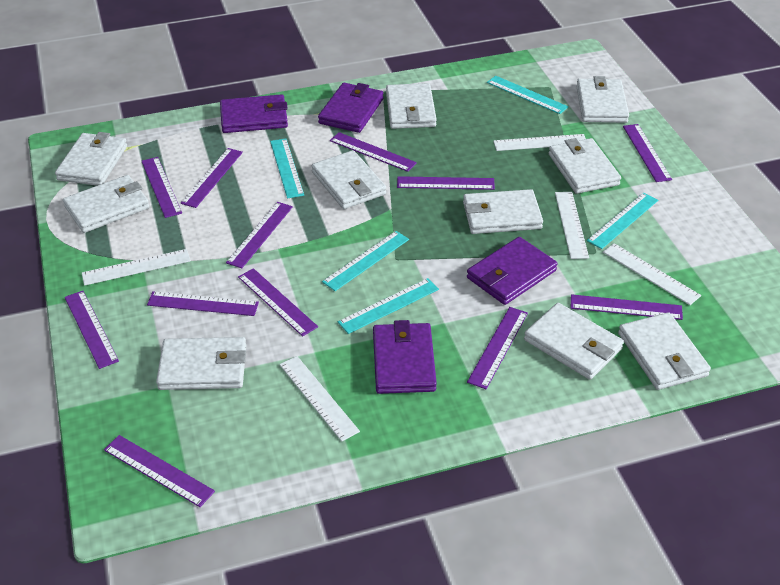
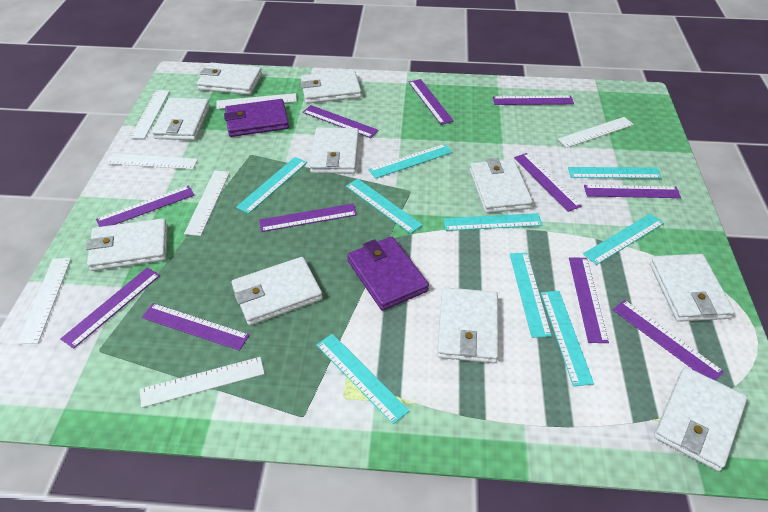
purple ruler: 12 -> 11
purple wallet: 4 -> 2
turquoise ruler: 5 -> 9
white ruler: 5 -> 7

